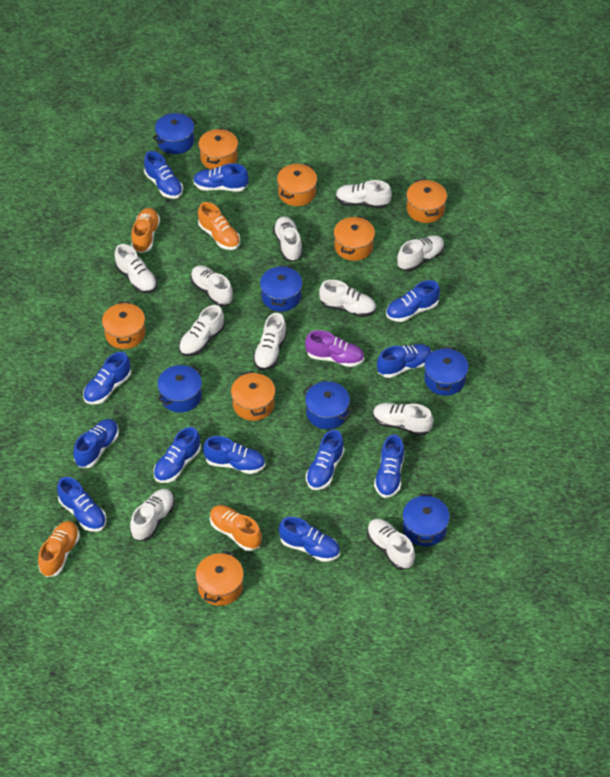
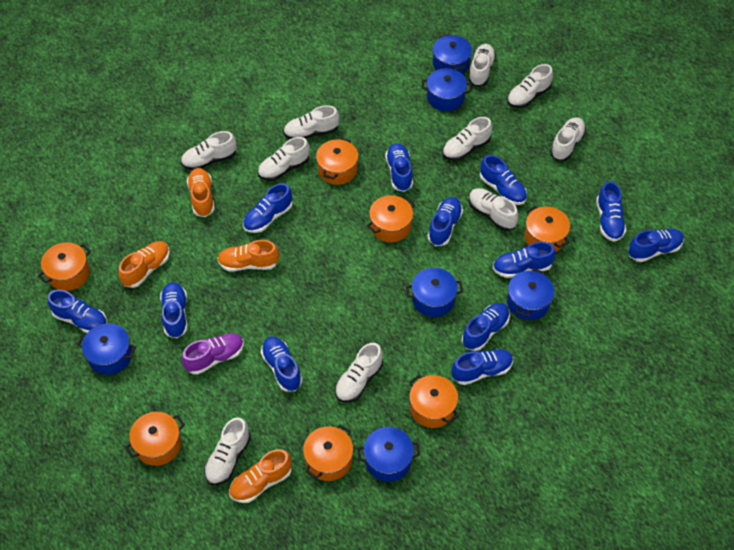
white shoe: 11 -> 10

